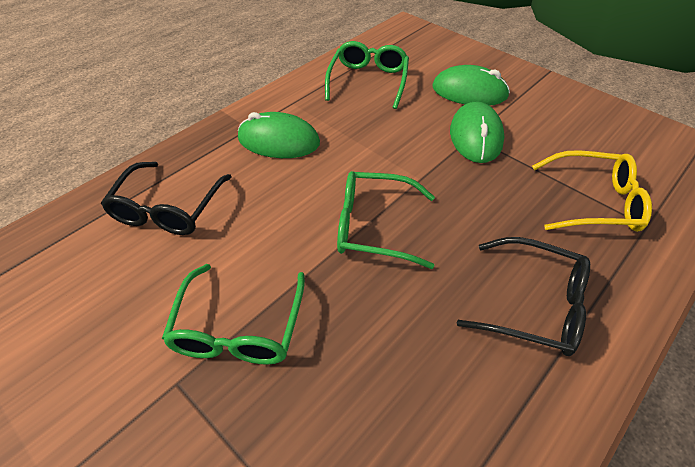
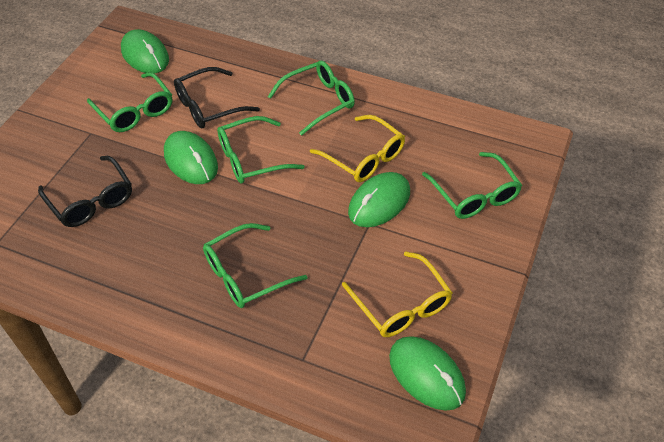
green glasses: 3 -> 5
green mouse: 3 -> 4
yellow glasses: 1 -> 2

